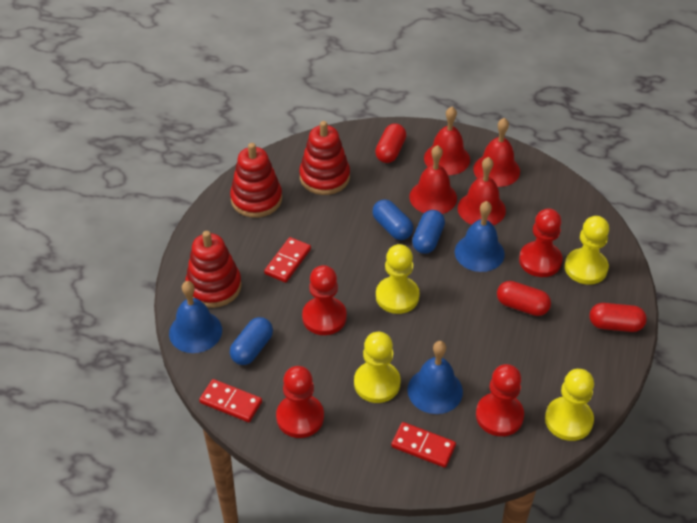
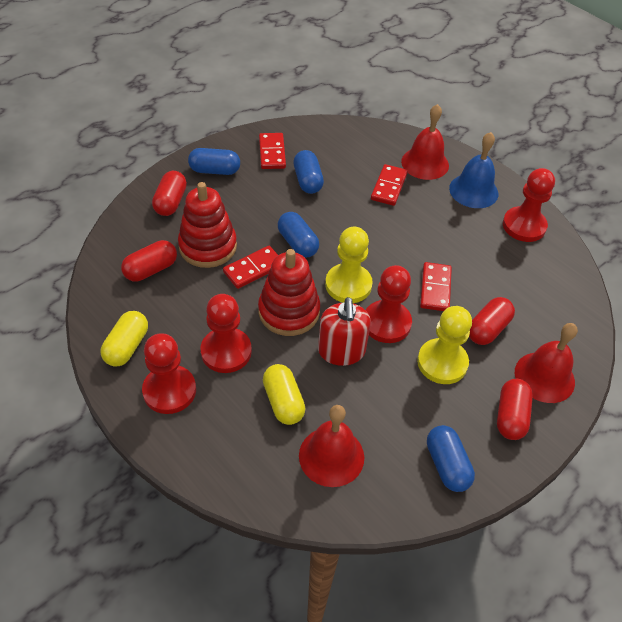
blue bell: 3 -> 1
blue capsule: 3 -> 4
red bell: 4 -> 3
red capsule: 3 -> 4
red domino: 3 -> 4
red soap dispenser: 0 -> 1
red stacking toy: 3 -> 2
yellow capsule: 0 -> 2
yellow pawn: 4 -> 2

